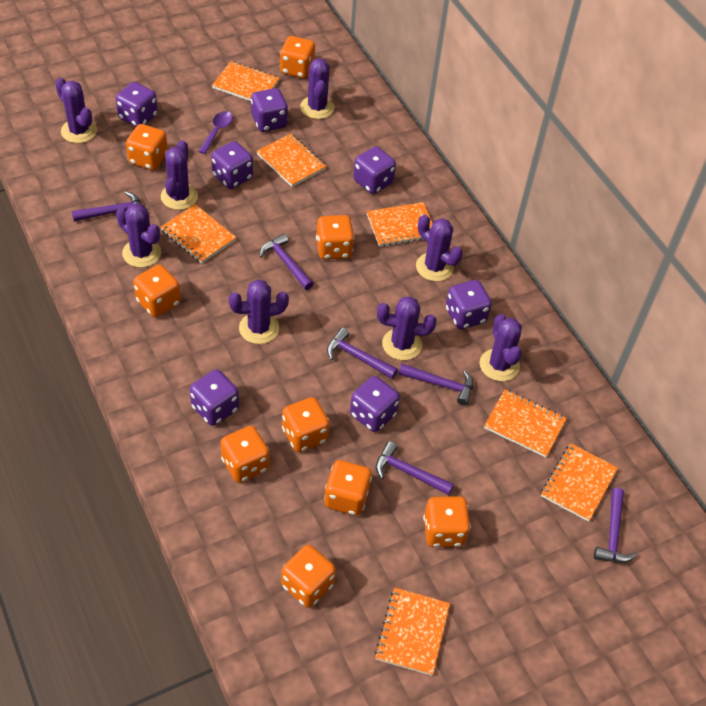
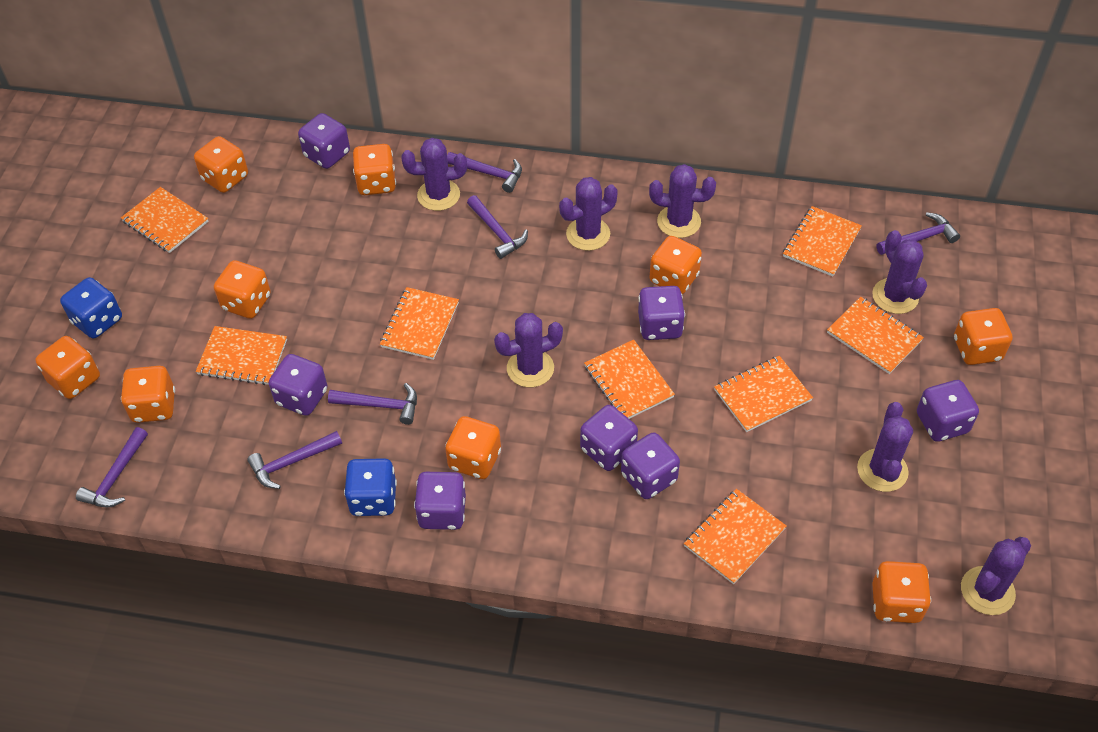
blue dice: 0 -> 2
orange notebook: 7 -> 8
purple cactus: 8 -> 7
purple spoon: 1 -> 0

